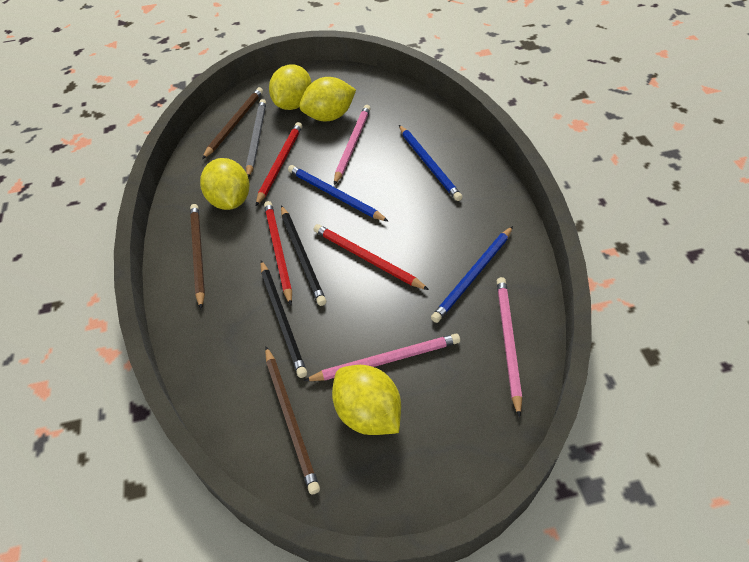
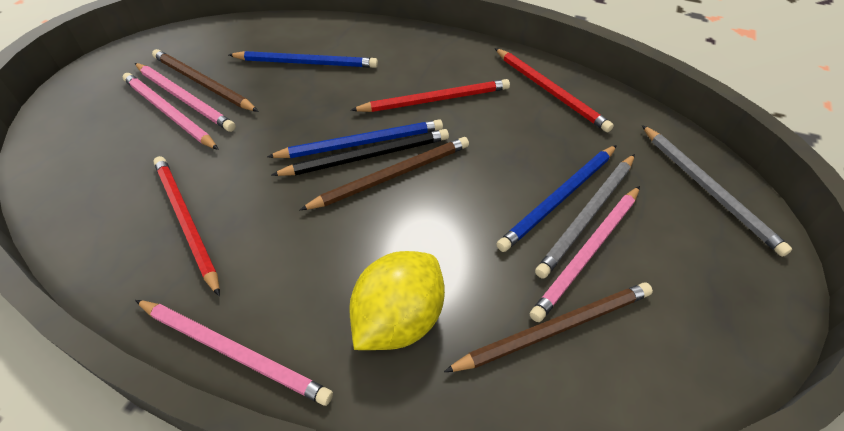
black pencil: 2 -> 1
grey pencil: 1 -> 2
pink pencil: 3 -> 4
yellow lemon: 4 -> 1

